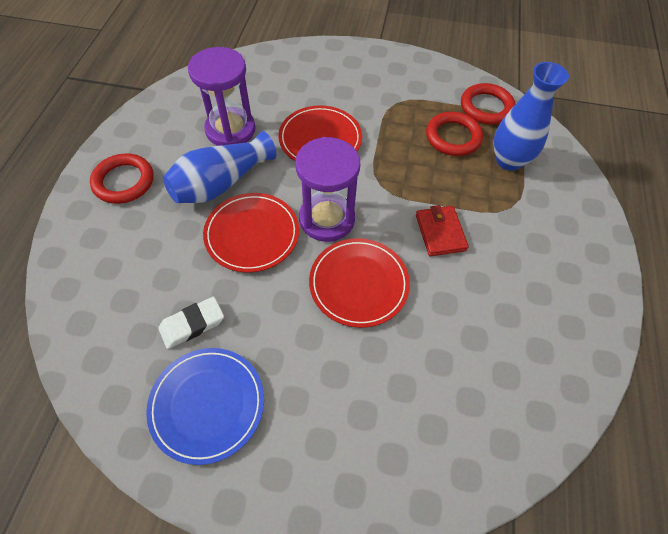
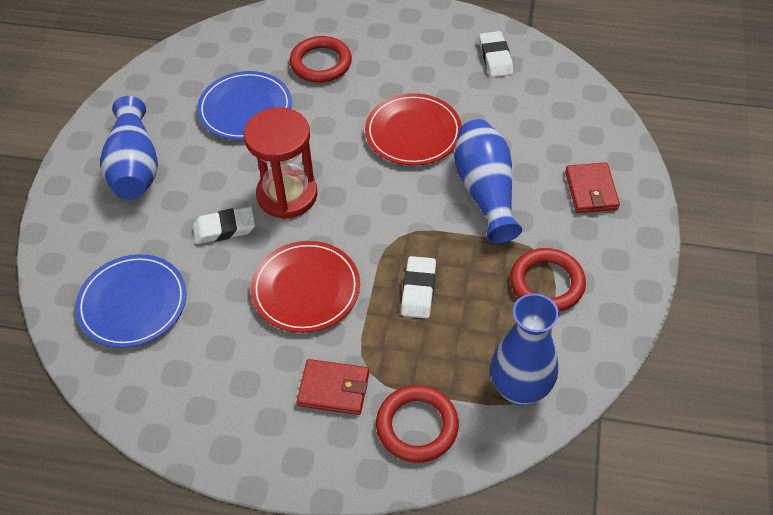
blue plate: 1 -> 2
blue vase: 2 -> 3
purple hourglass: 2 -> 0
red hourglass: 0 -> 1
red plate: 3 -> 2
red wallet: 1 -> 2
white eraser: 1 -> 3

